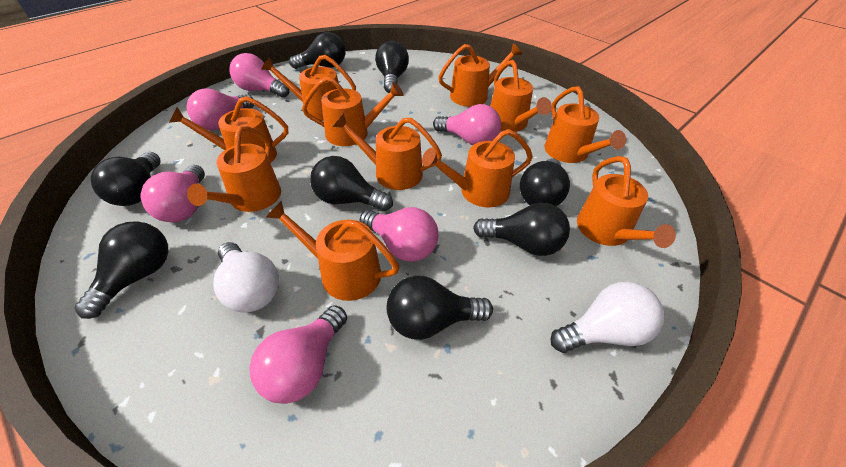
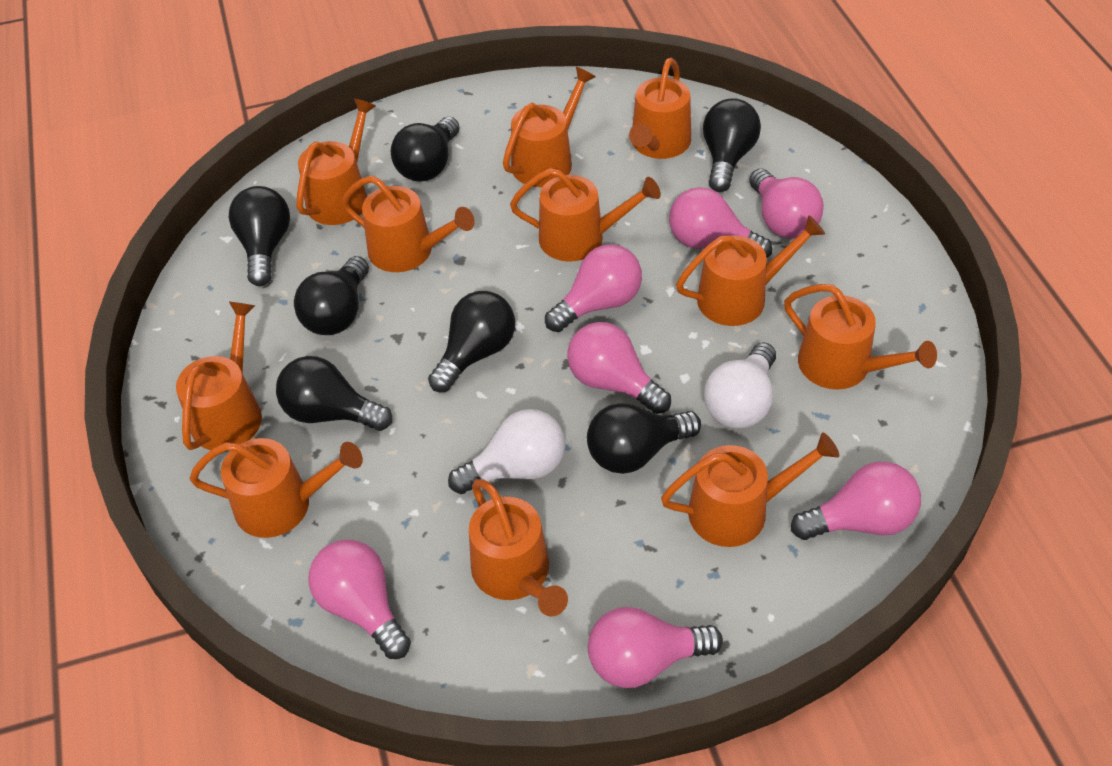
black light bulb: 8 -> 7
pink light bulb: 6 -> 7

